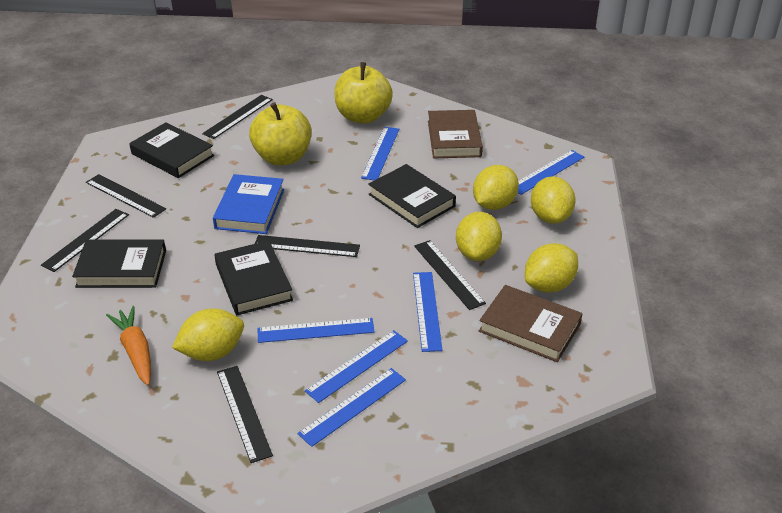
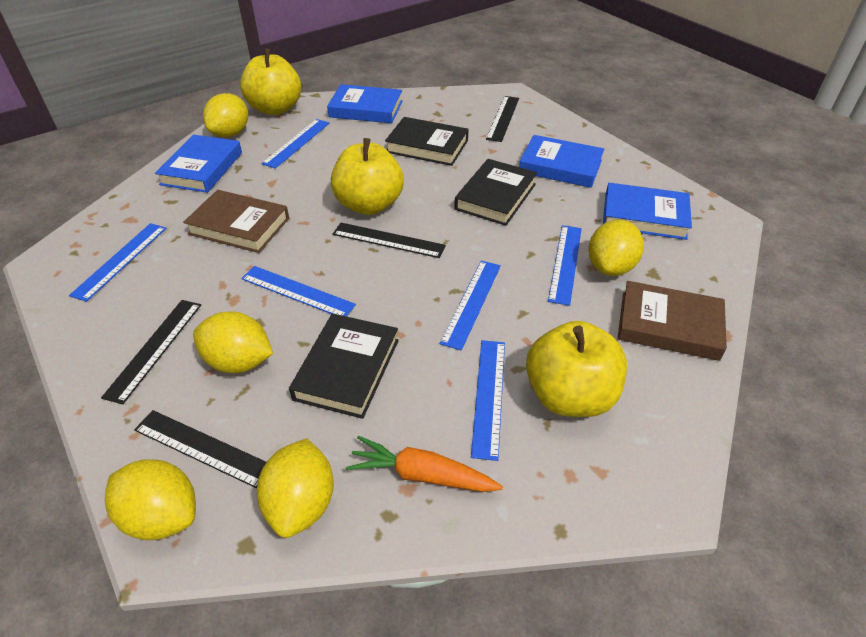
black book: 4 -> 3
black ruler: 6 -> 4
blue book: 1 -> 4
yellow apple: 2 -> 3

